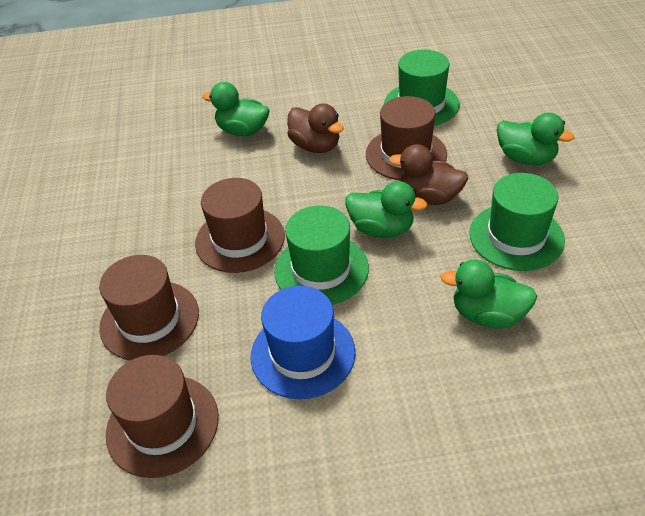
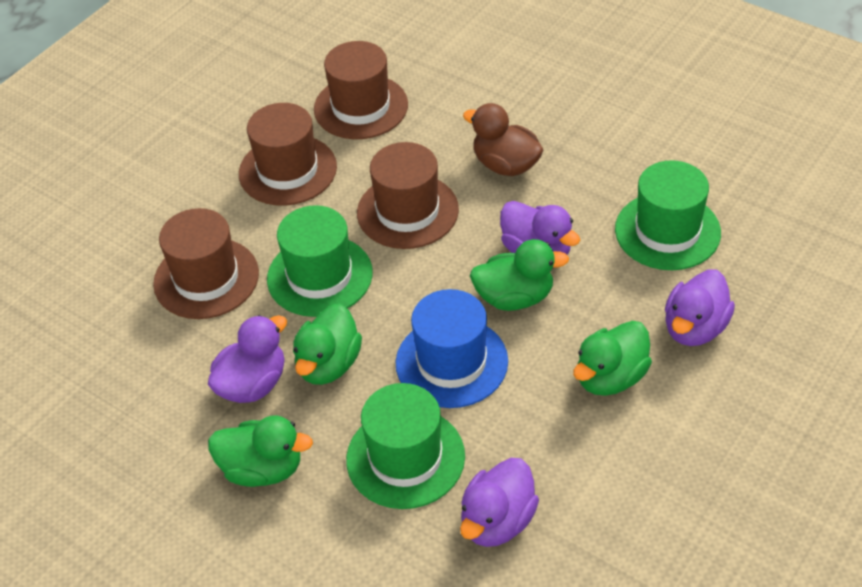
brown duck: 2 -> 1
purple duck: 0 -> 4

